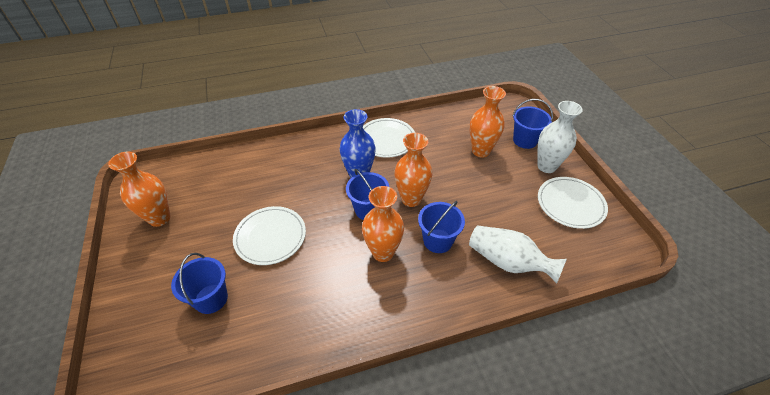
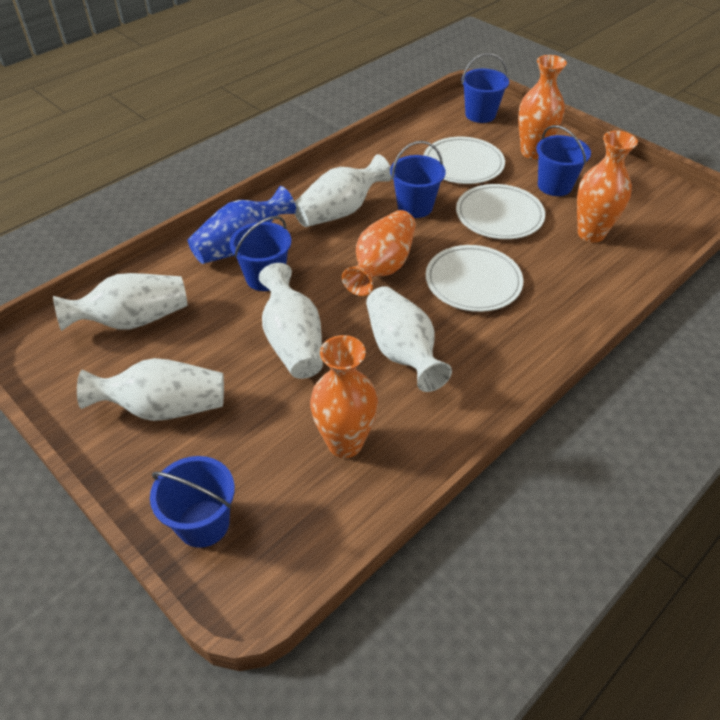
blue bucket: 4 -> 5
white vase: 2 -> 5

